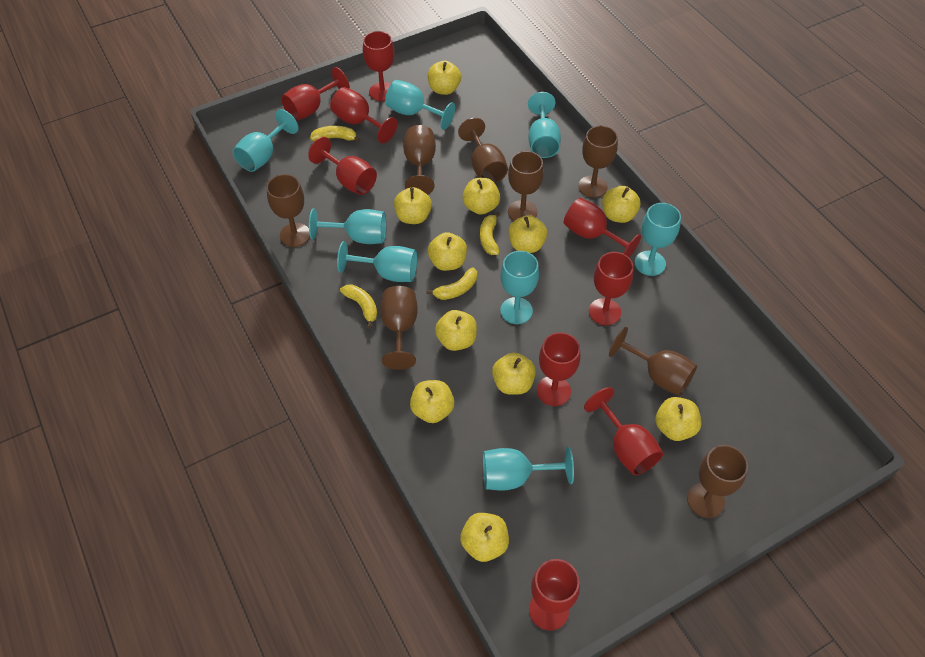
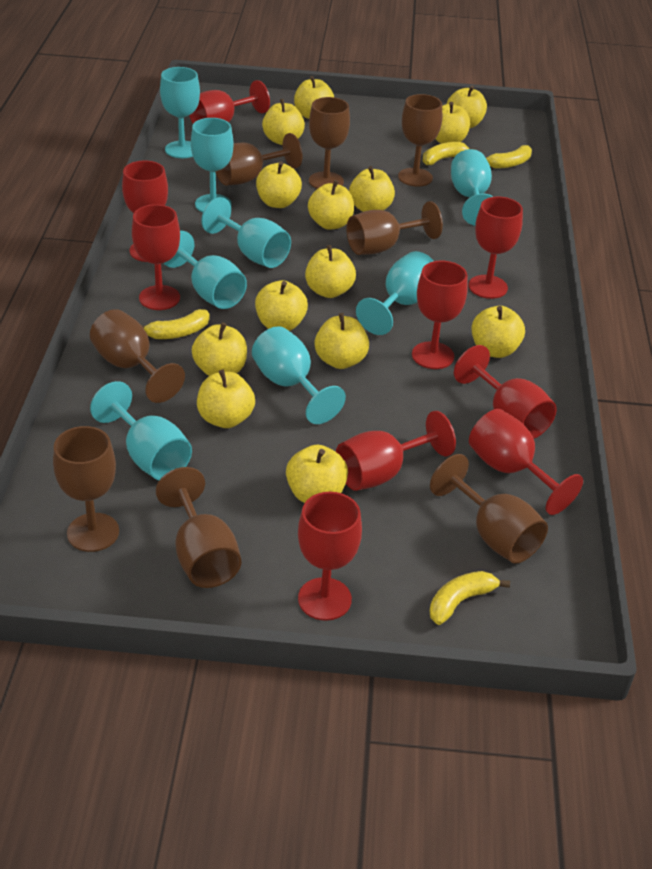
yellow apple: 11 -> 14

